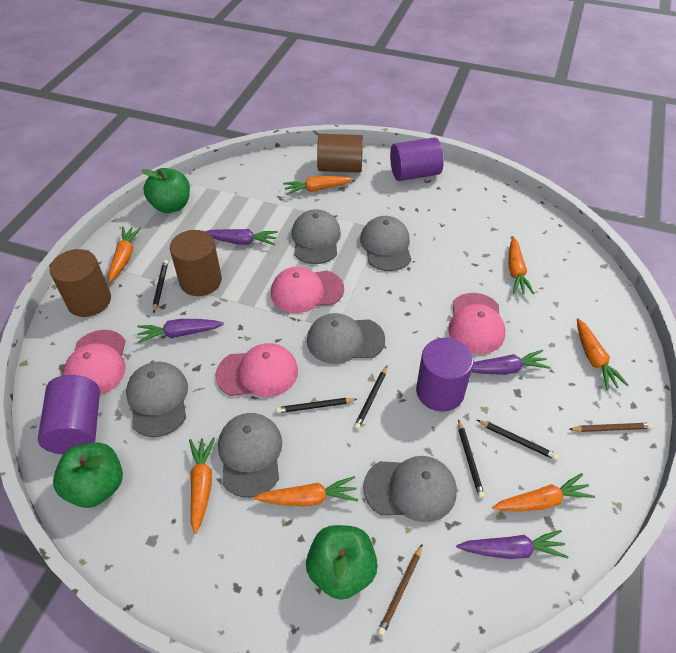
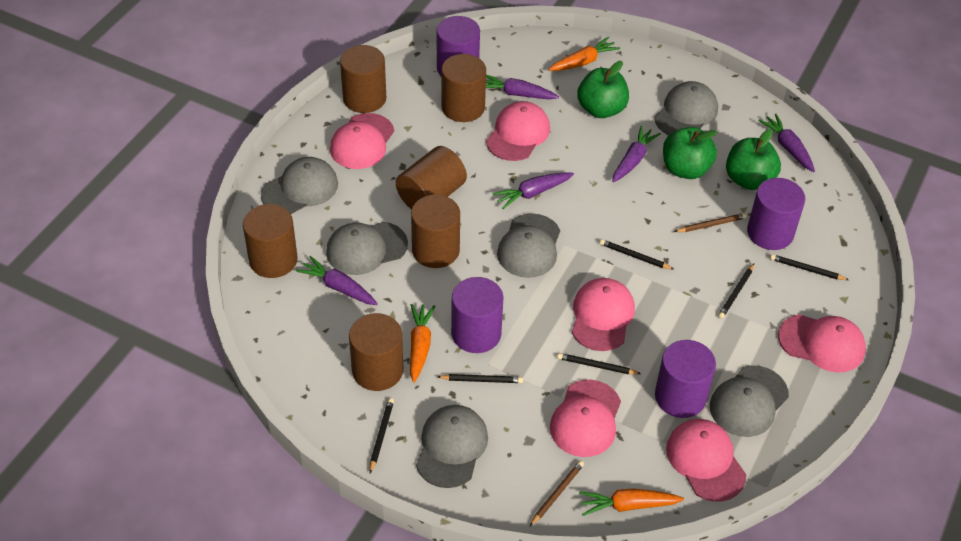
black pencil: 5 -> 6
brown cylinder: 3 -> 6
orange carrot: 7 -> 3
pink cap: 4 -> 6
purple carrot: 4 -> 5
purple cylinder: 3 -> 4

